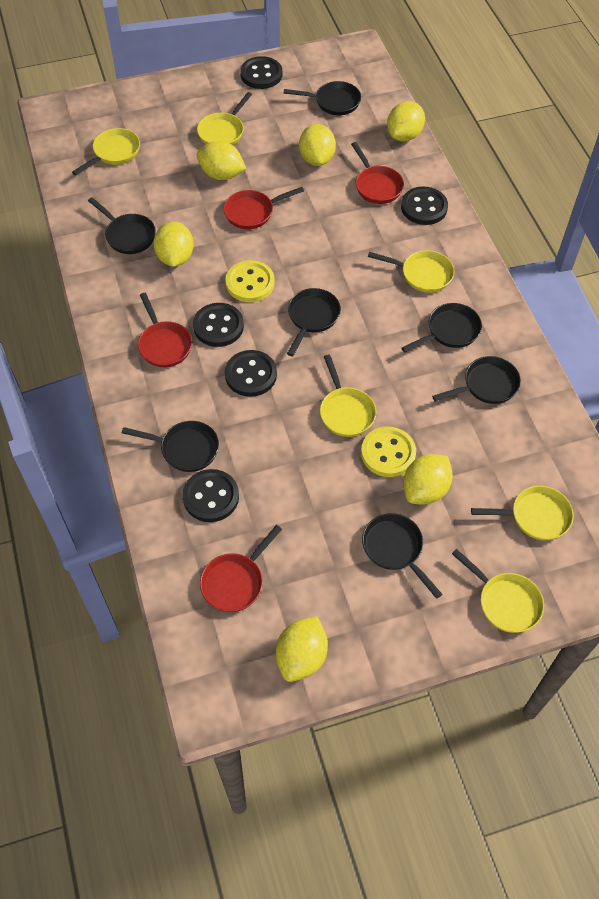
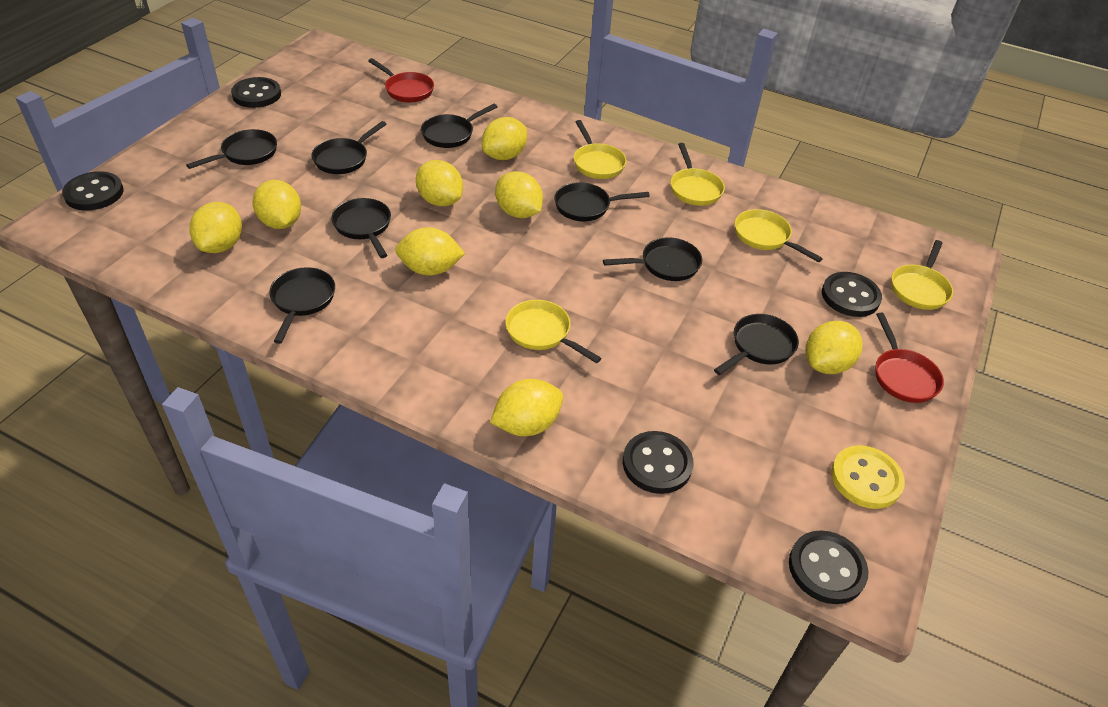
black pan: 7 -> 8
red pan: 4 -> 2
yellow button: 2 -> 1
yellow lemon: 6 -> 8
yellow pan: 6 -> 5

